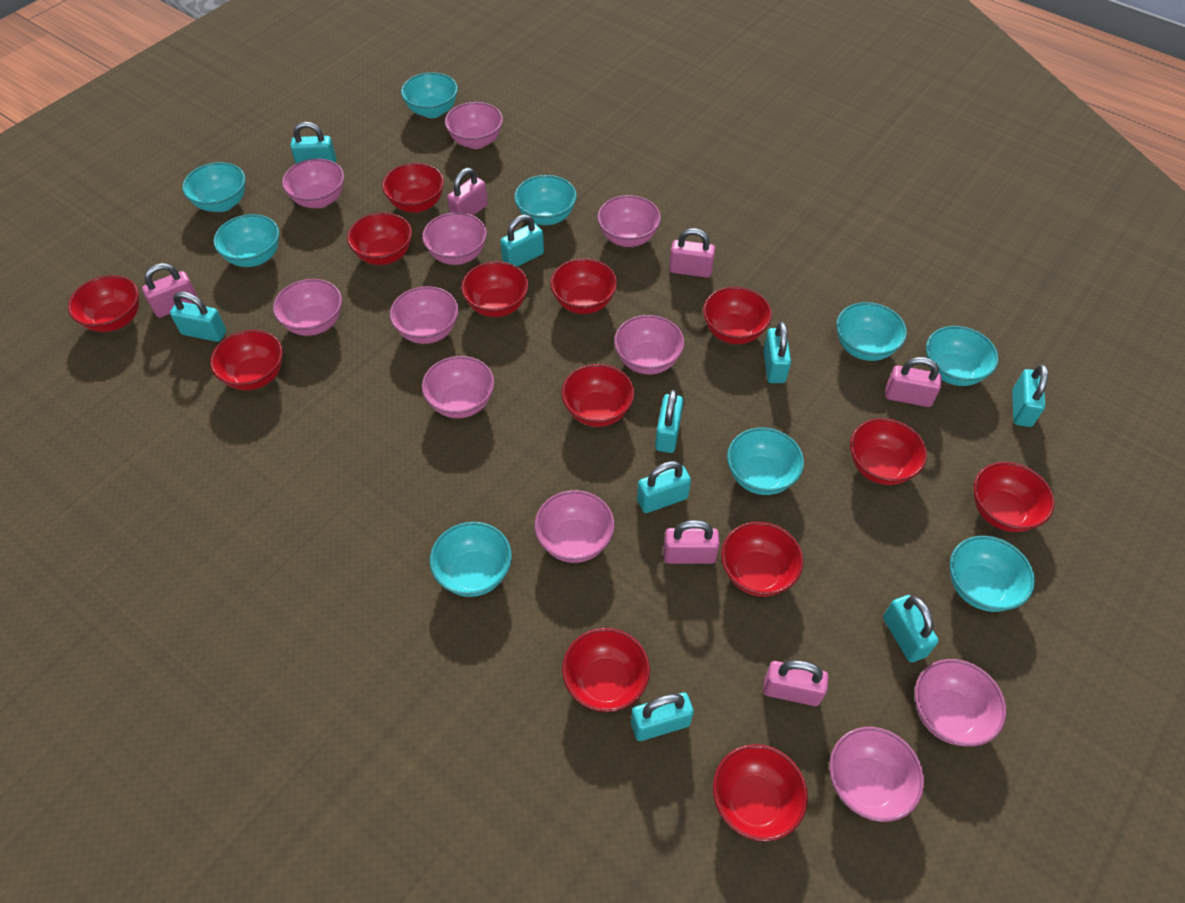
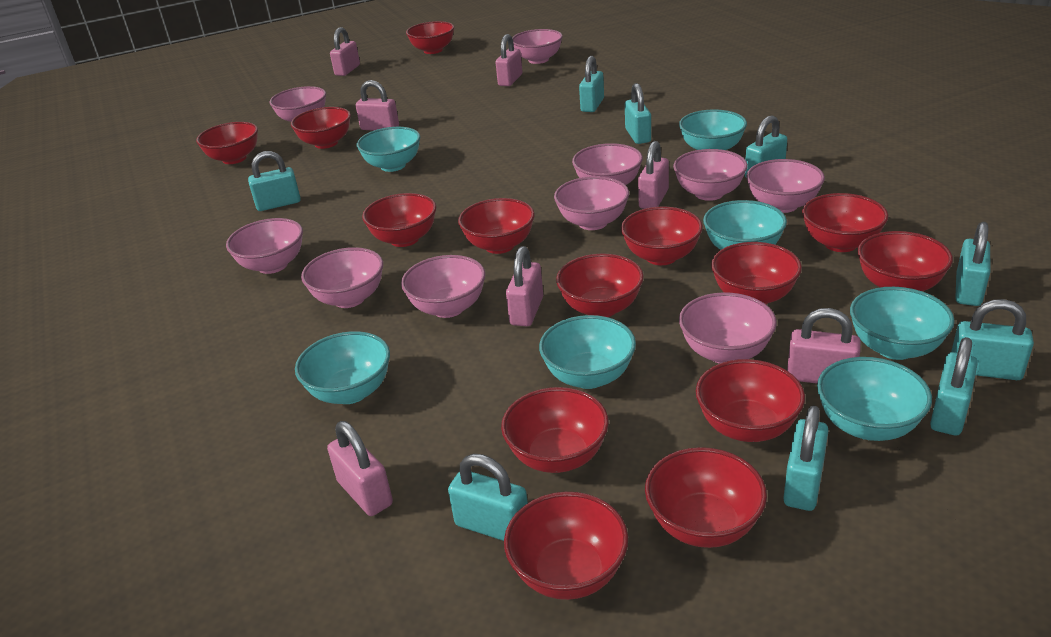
pink bowl: 11 -> 10
pink padlock: 6 -> 7
red bowl: 13 -> 14
turquoise bowl: 9 -> 7

